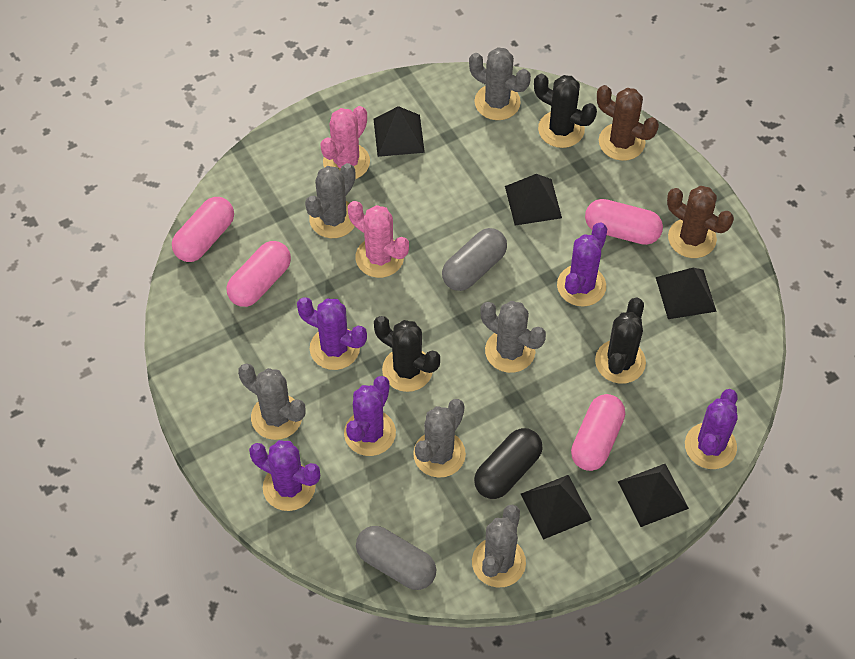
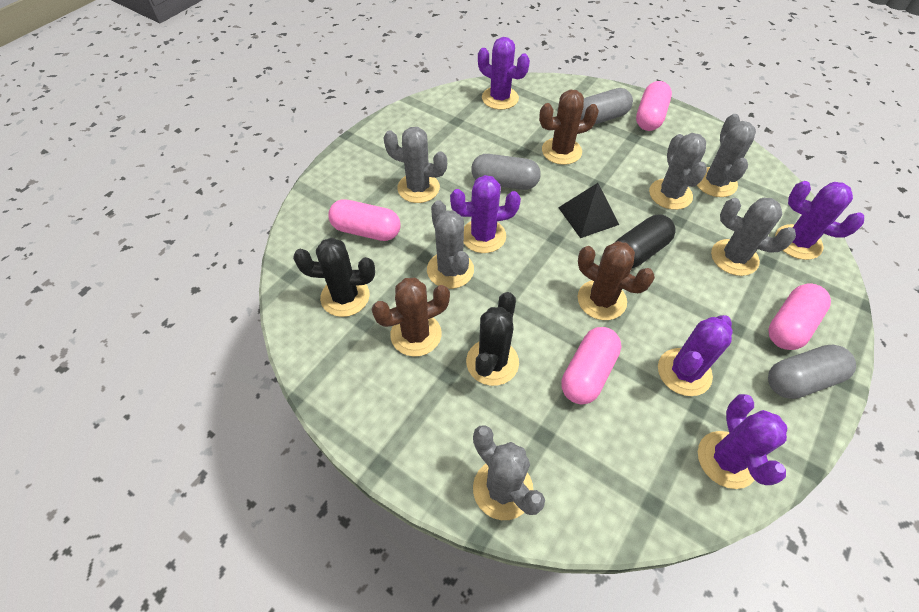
black cactus: 3 -> 2
black pyramid: 5 -> 1
brown cactus: 2 -> 3
grey capsule: 2 -> 3
pink cactus: 2 -> 0

